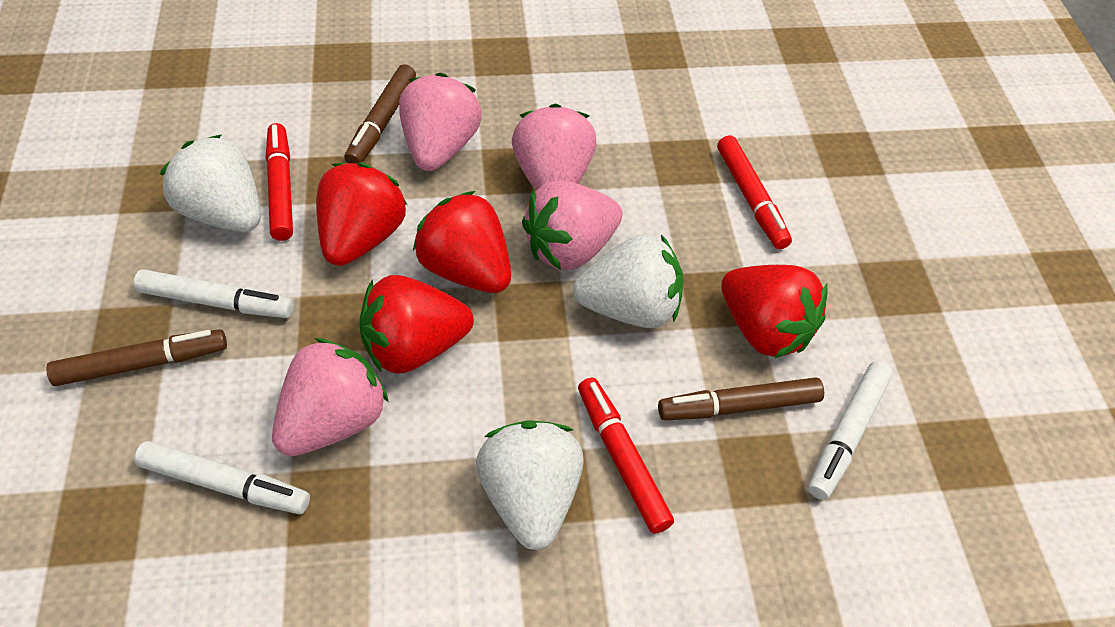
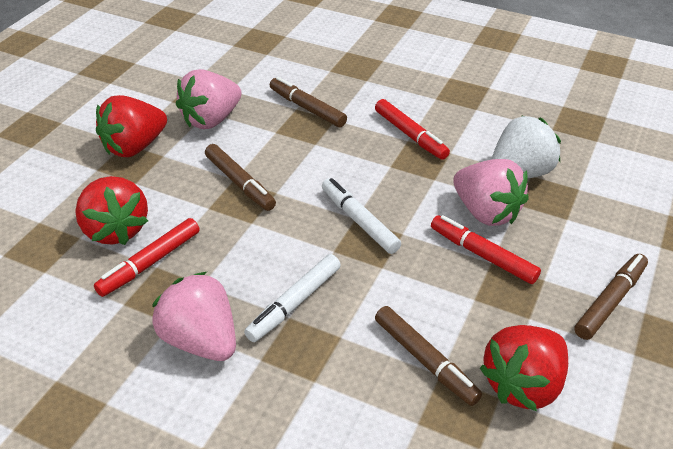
brown marker: 3 -> 4
pink strawberry: 4 -> 3
red strawberry: 4 -> 3
white marker: 3 -> 2
white strawberry: 3 -> 1

